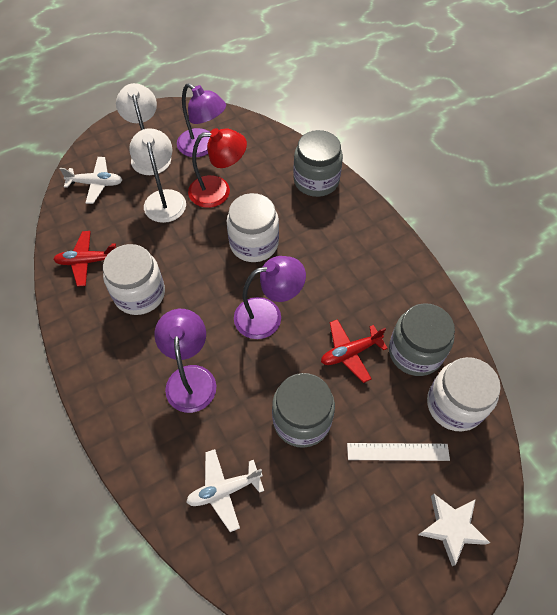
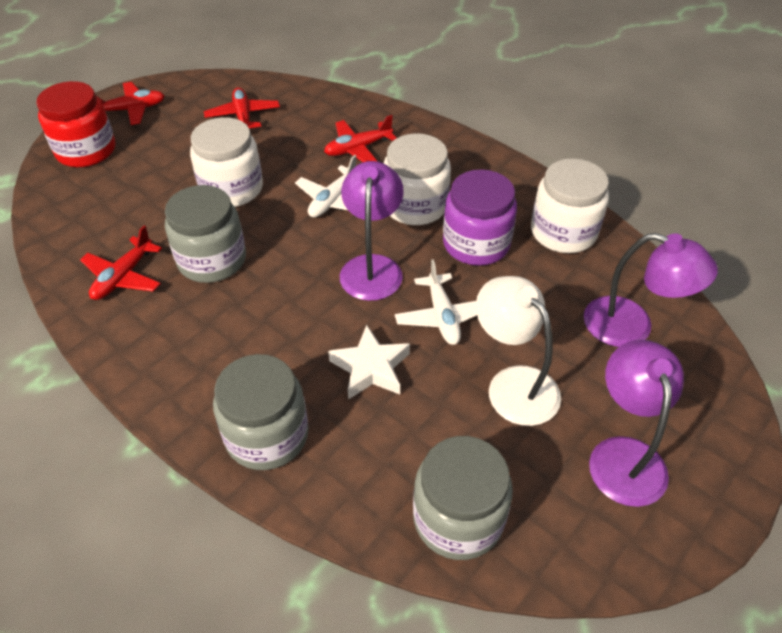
purple jar: 0 -> 1
red jar: 0 -> 1
red lamp: 1 -> 0
red plane: 2 -> 4
white lamp: 2 -> 1
white ruler: 1 -> 0

